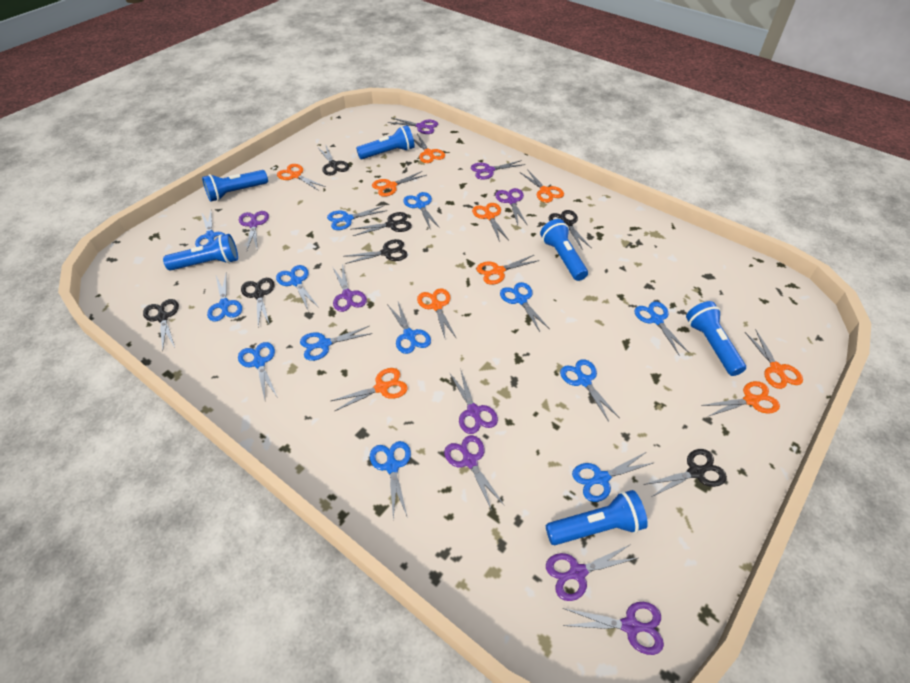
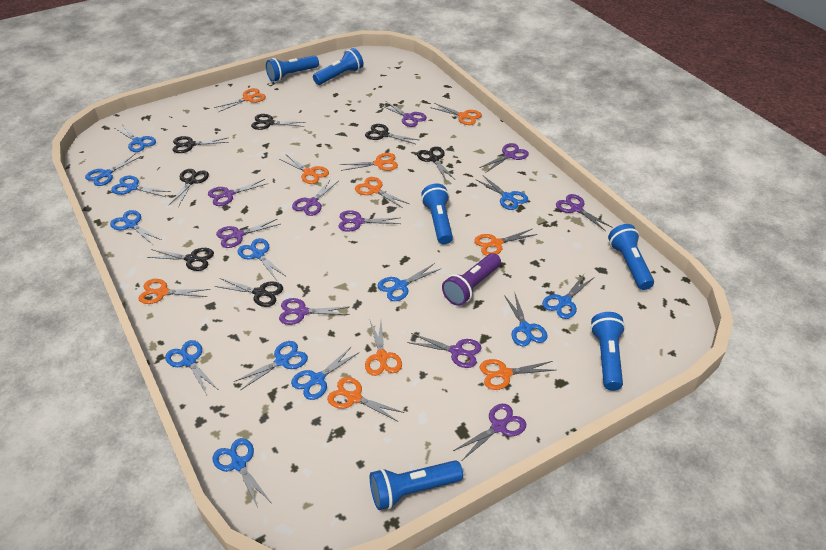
purple flashlight: 0 -> 1
purple scissors: 9 -> 10

